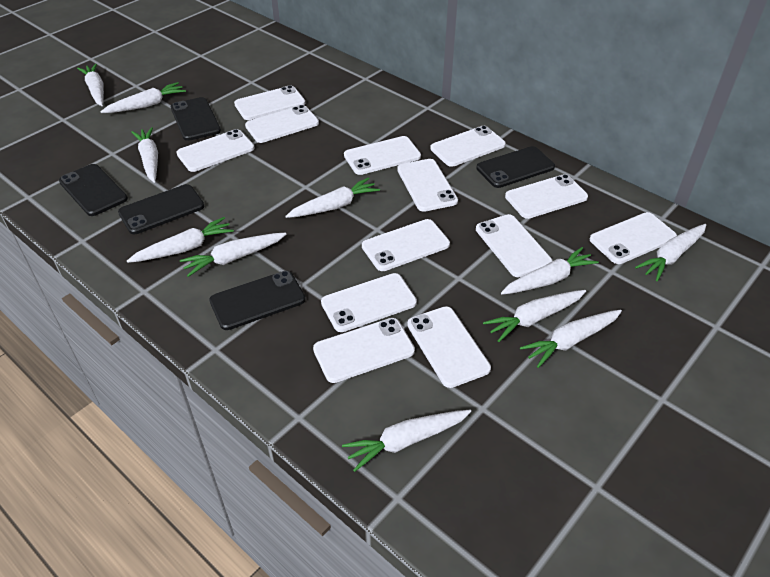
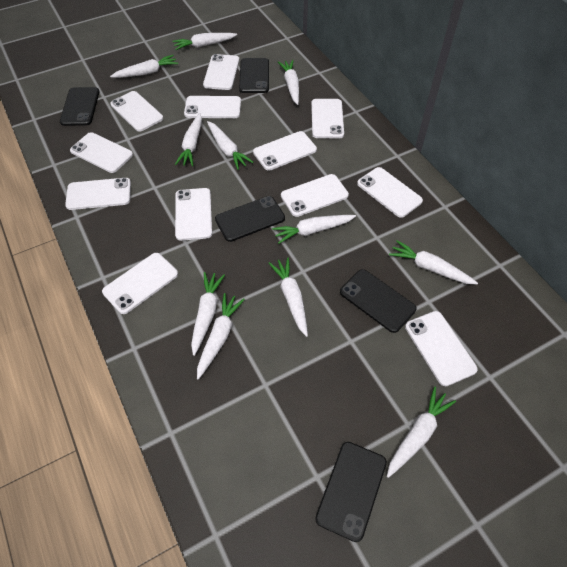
white phone: 13 -> 12

